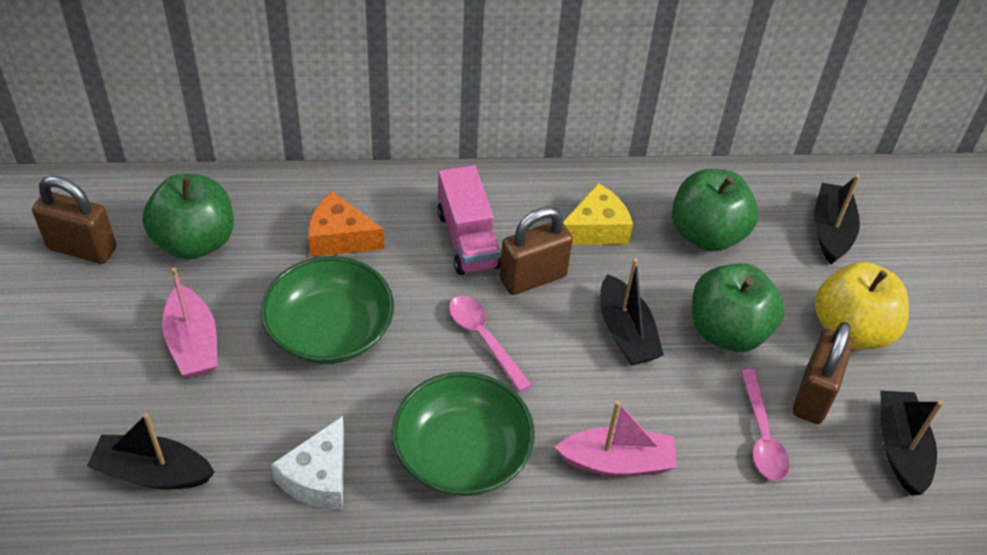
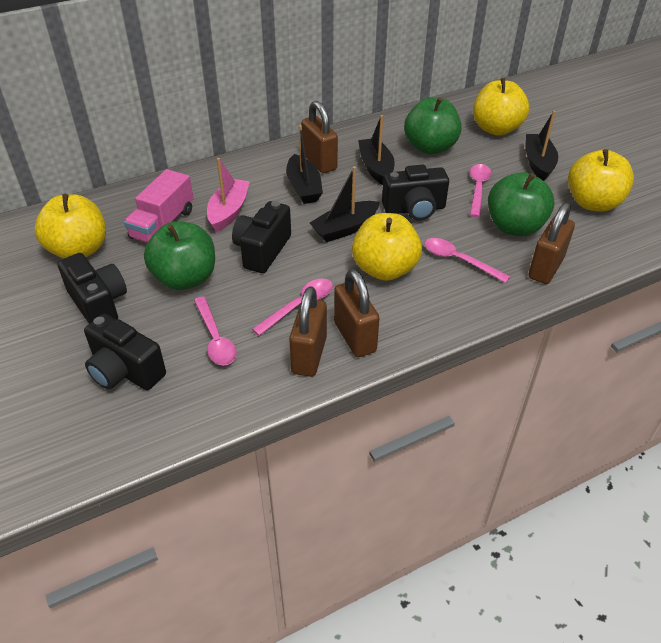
black camera: 0 -> 4
brown padlock: 3 -> 4
green bowl: 2 -> 0
orange cheese: 1 -> 0
pink boat: 2 -> 1
pink spoon: 2 -> 4
white cheese: 1 -> 0
yellow apple: 1 -> 4
yellow cheese: 1 -> 0

